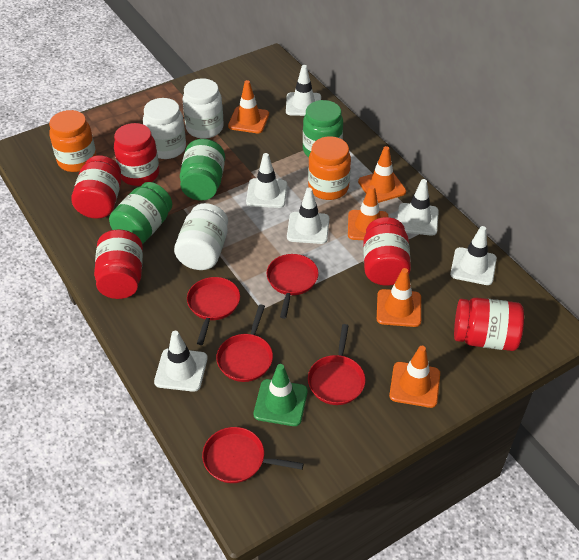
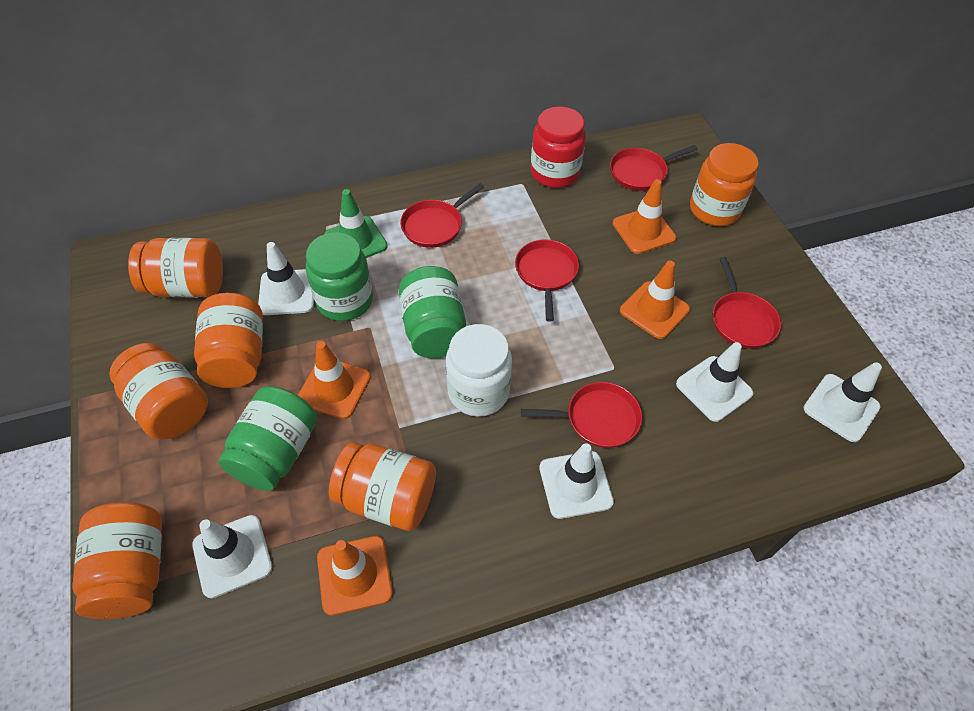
orange jar: 2 -> 6
orange traffic cone: 5 -> 4
red jar: 5 -> 1
white jar: 3 -> 1
white traffic cone: 6 -> 5

